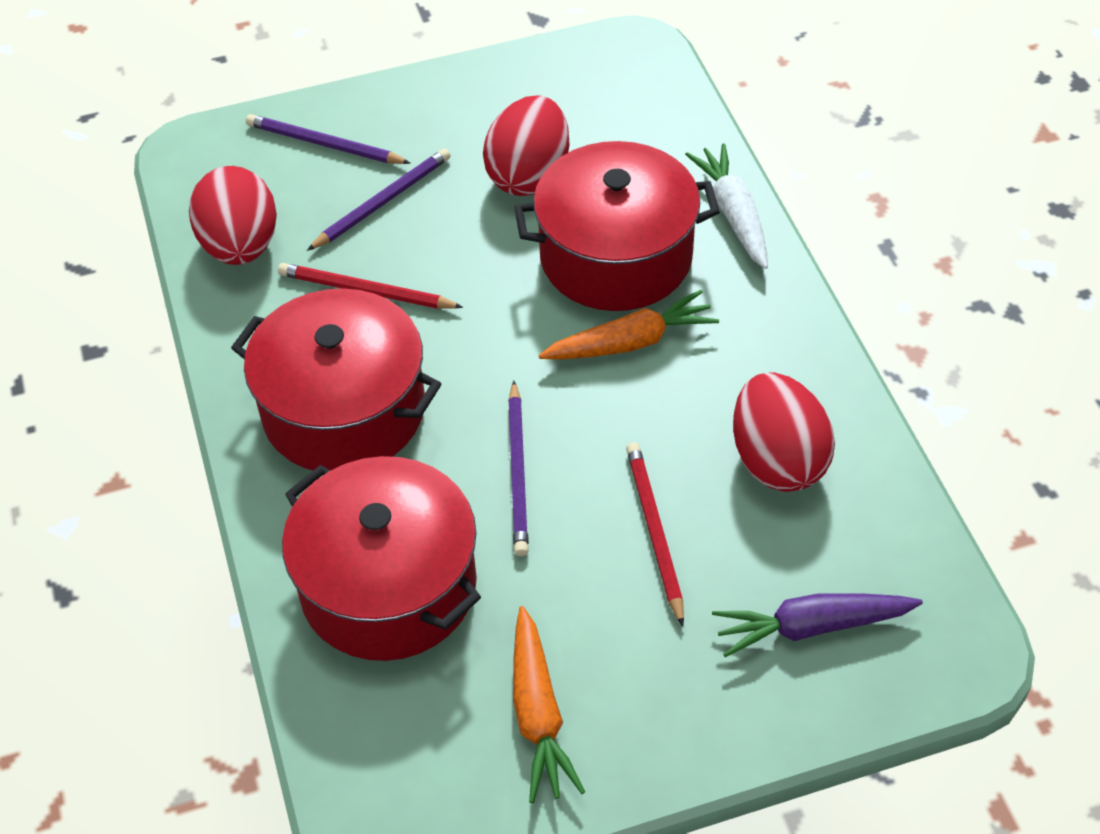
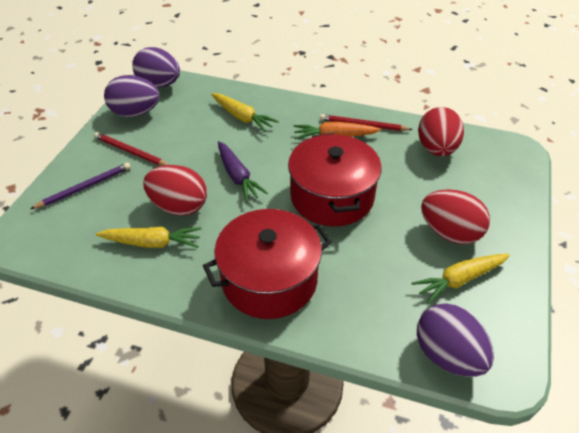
orange carrot: 2 -> 1
purple egg: 0 -> 3
purple pencil: 3 -> 1
red pot: 3 -> 2
white carrot: 1 -> 0
yellow carrot: 0 -> 3

